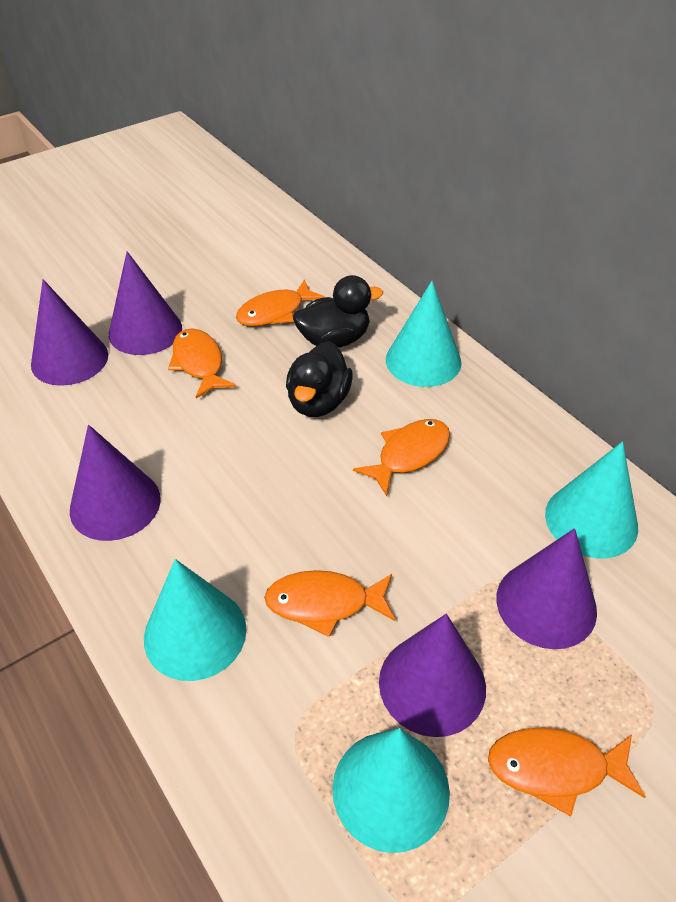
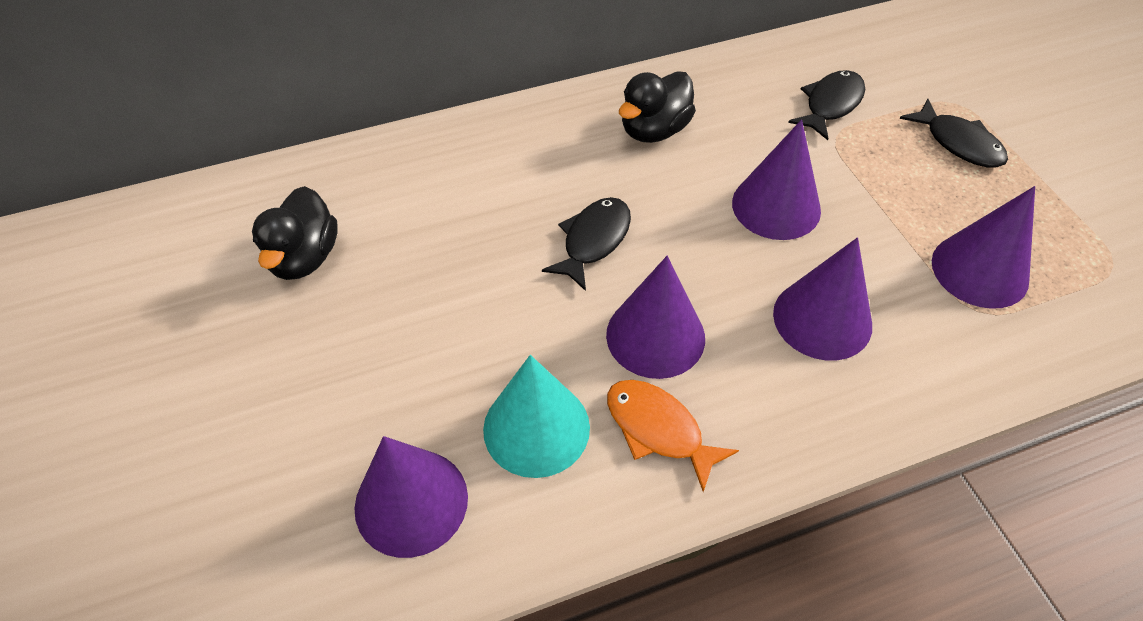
black fish: 0 -> 3
orange fish: 5 -> 1
turquoise cone: 4 -> 1

